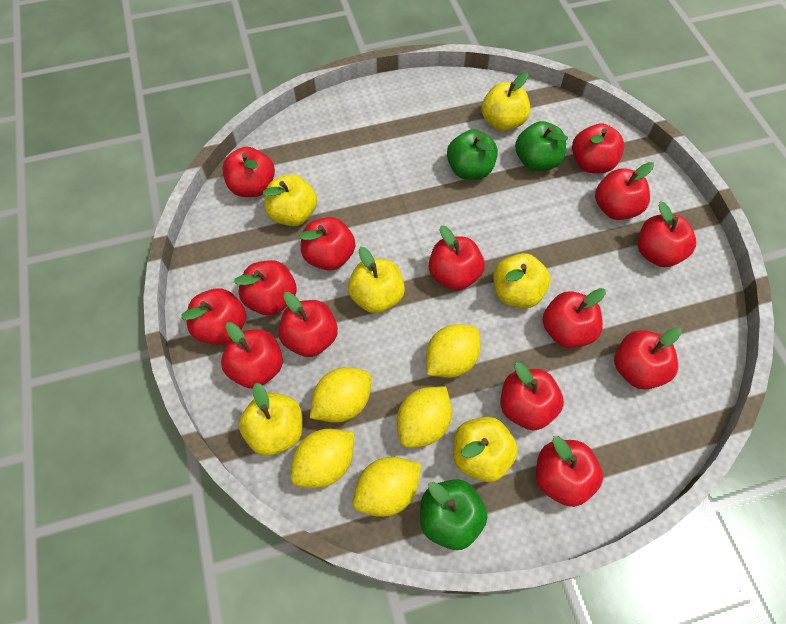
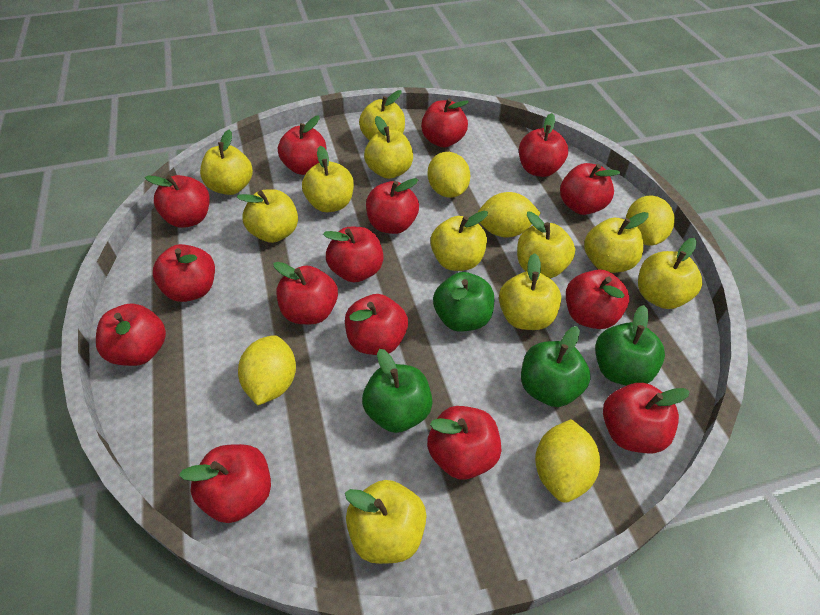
green apple: 3 -> 4
red apple: 14 -> 15
yellow apple: 6 -> 11

